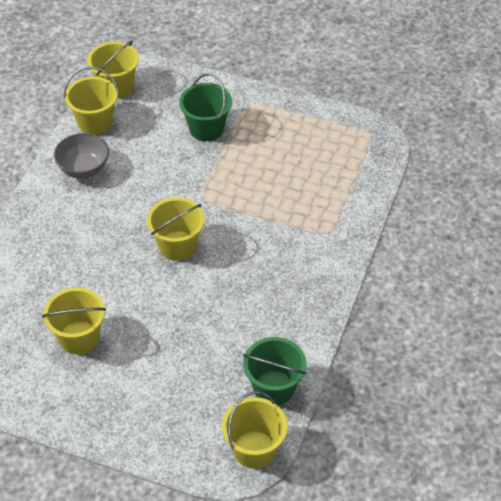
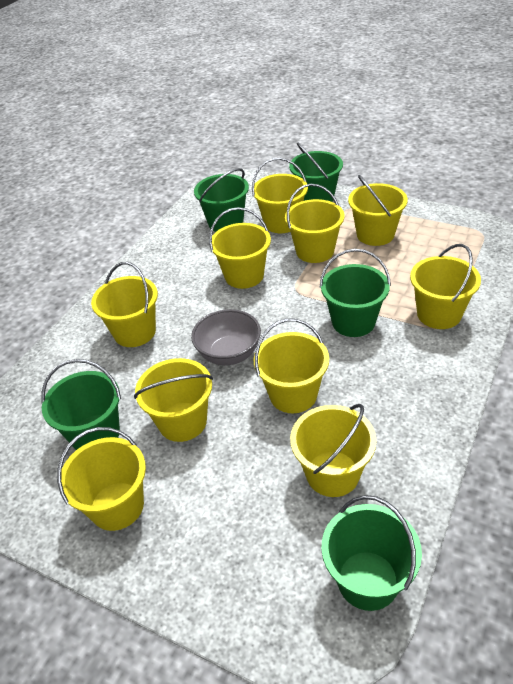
green bucket: 2 -> 5
yellow bucket: 5 -> 10

